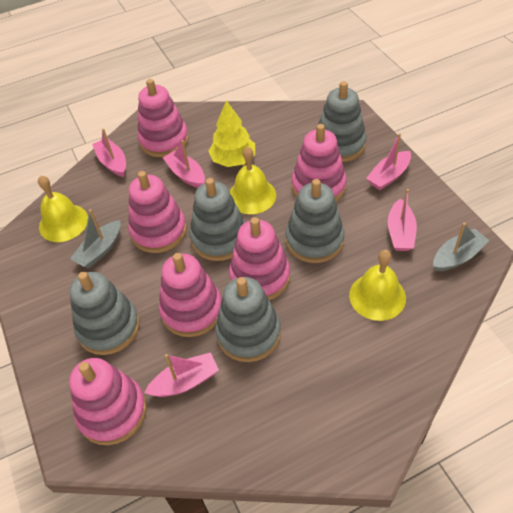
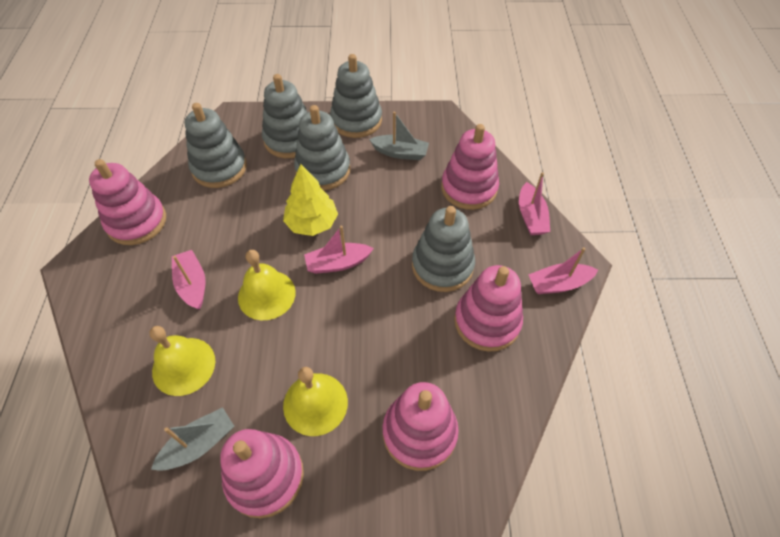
pink boat: 5 -> 4
pink stacking toy: 6 -> 5

